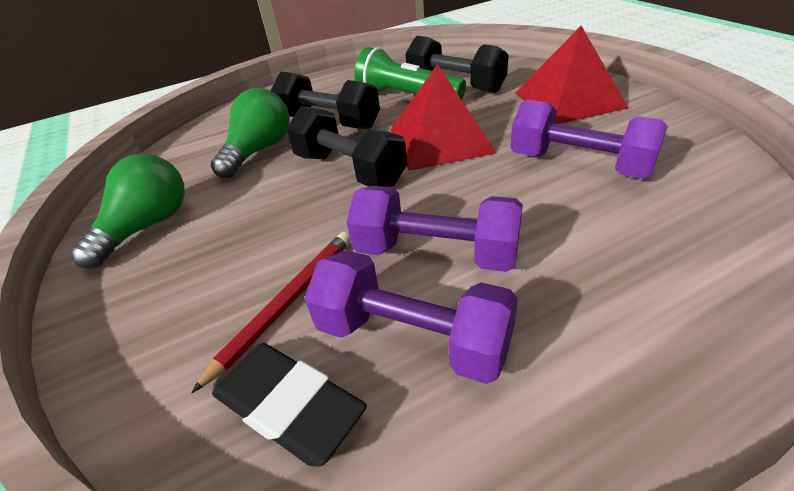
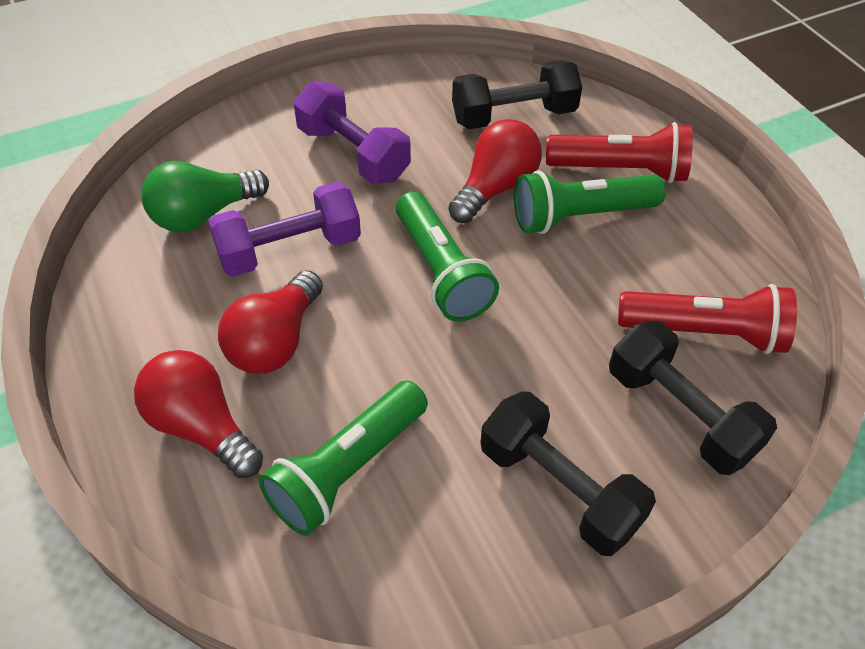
black eraser: 1 -> 0
green flashlight: 1 -> 3
green light bulb: 2 -> 1
purple dumbbell: 3 -> 2
red flashlight: 0 -> 2
red light bulb: 0 -> 3
red pencil: 1 -> 0
red pyramid: 2 -> 0

